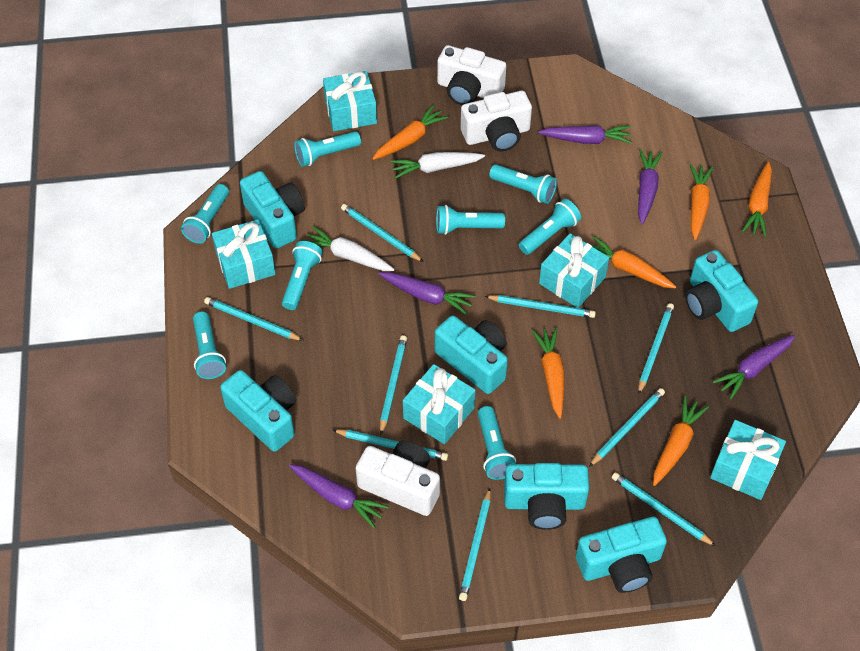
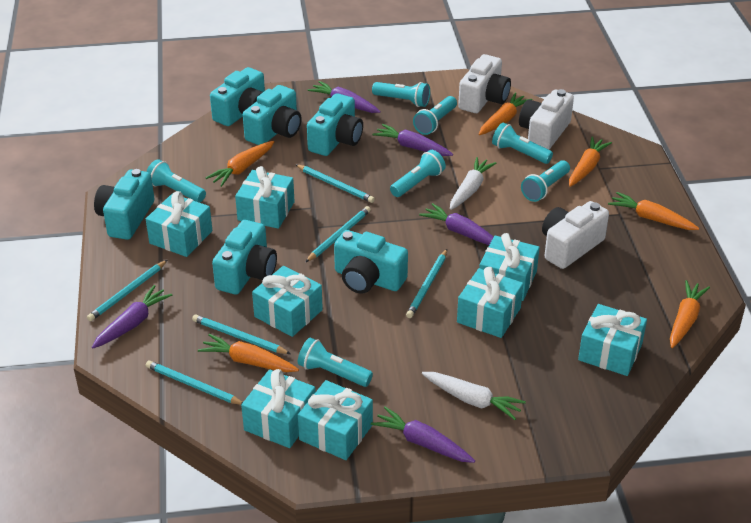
turquoise flashlight: 8 -> 7
turquoise gift: 5 -> 8
turquoise pencil: 9 -> 6

